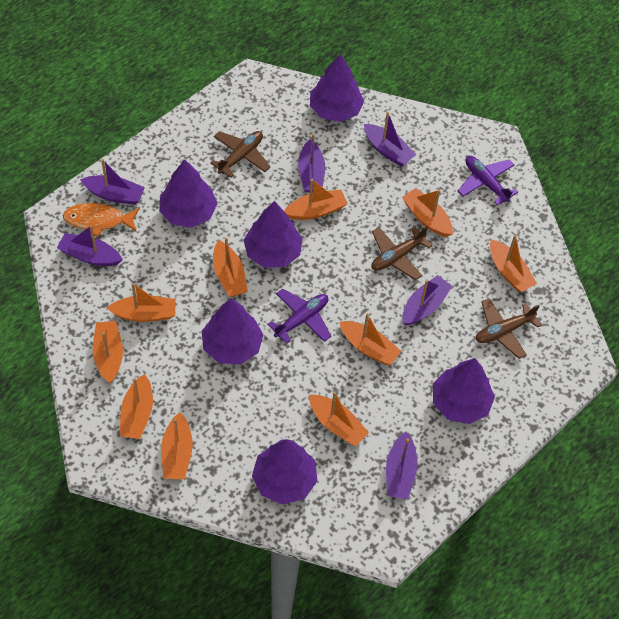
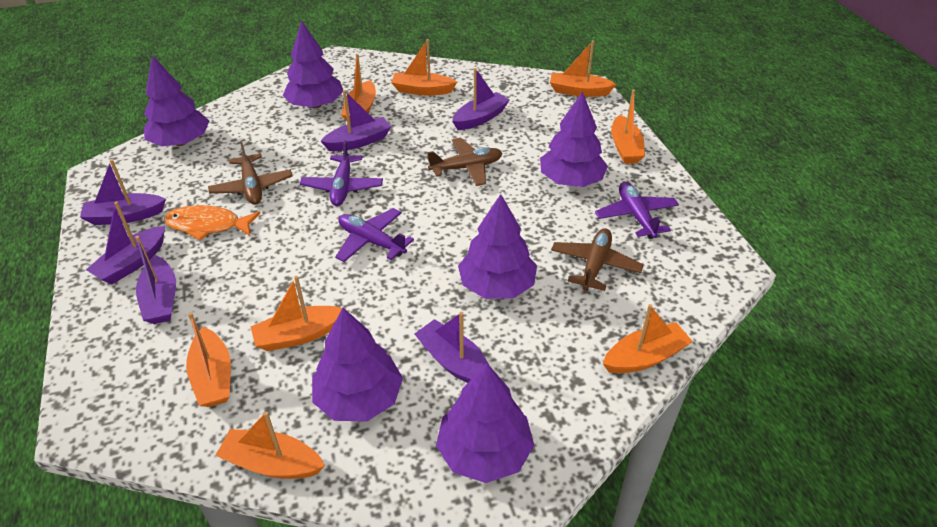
orange boat: 10 -> 8
purple plane: 2 -> 3

